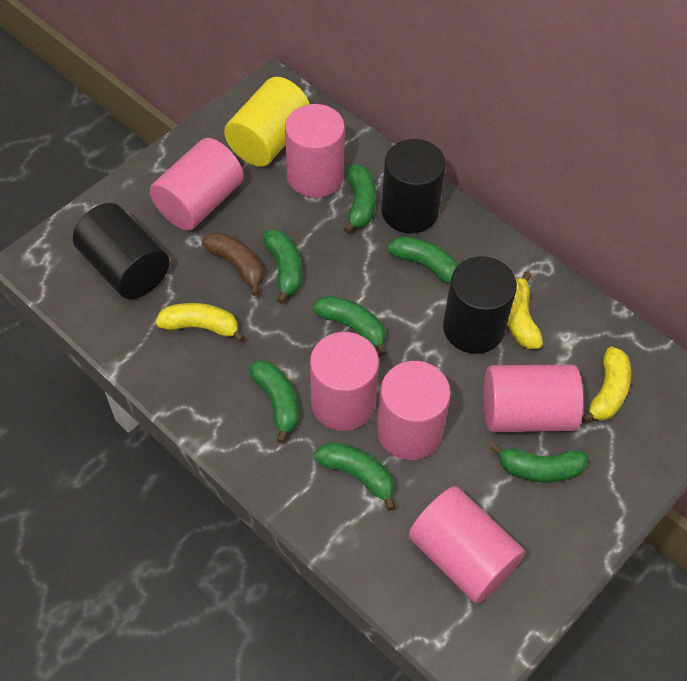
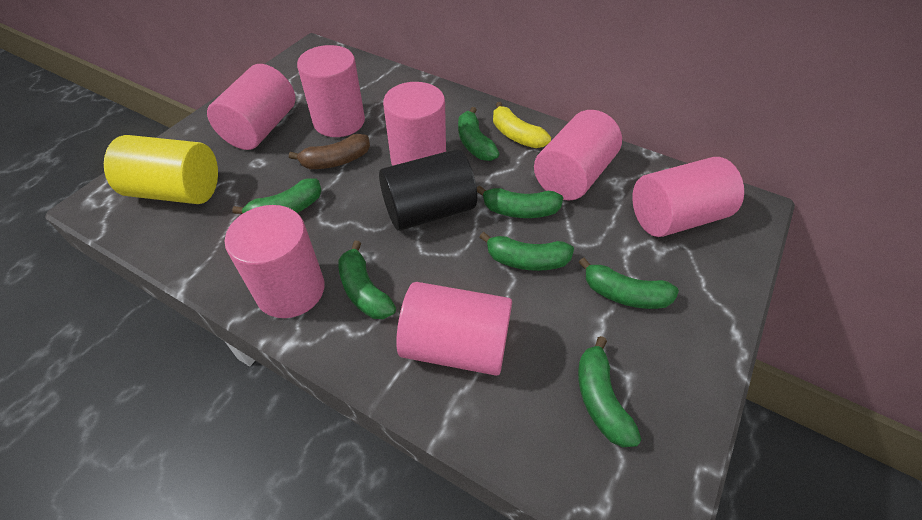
black cylinder: 3 -> 1
pink cylinder: 6 -> 7
yellow banana: 3 -> 1

